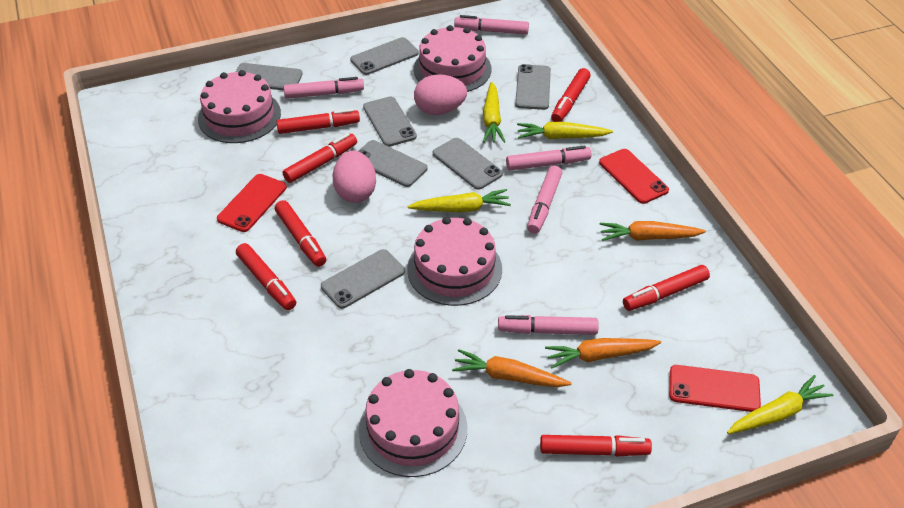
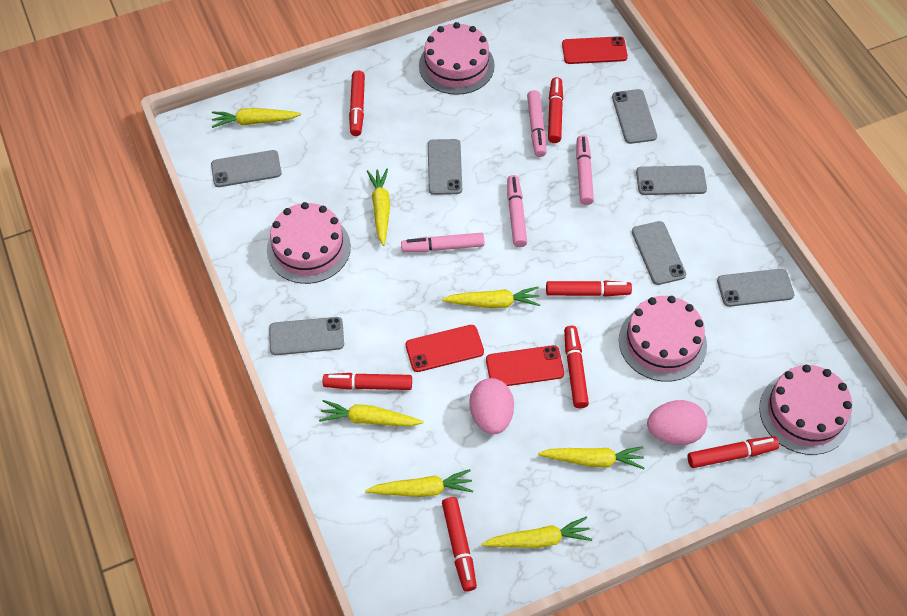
orange carrot: 3 -> 0
pink marker: 5 -> 4
yellow carrot: 4 -> 7

